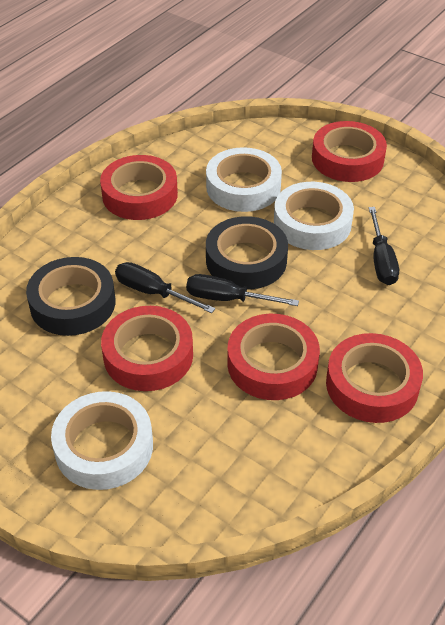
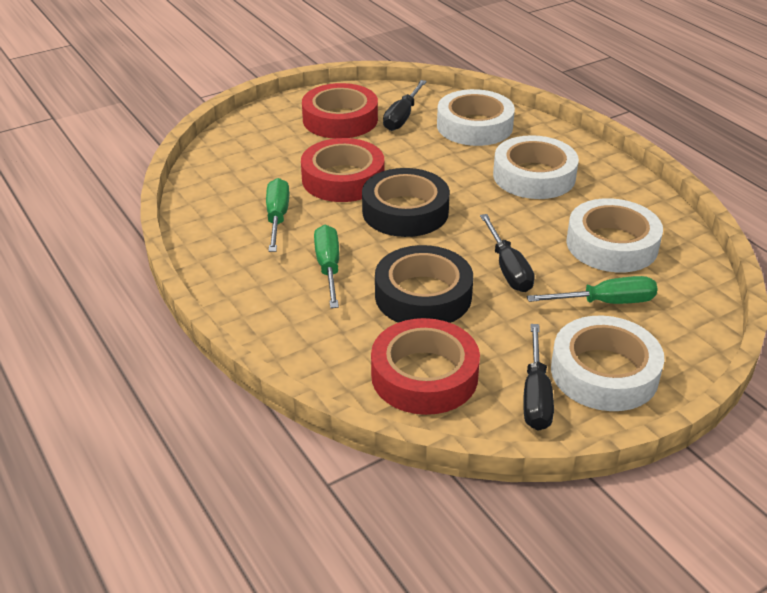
green screwdriver: 0 -> 3
red tape: 5 -> 3
white tape: 3 -> 4

